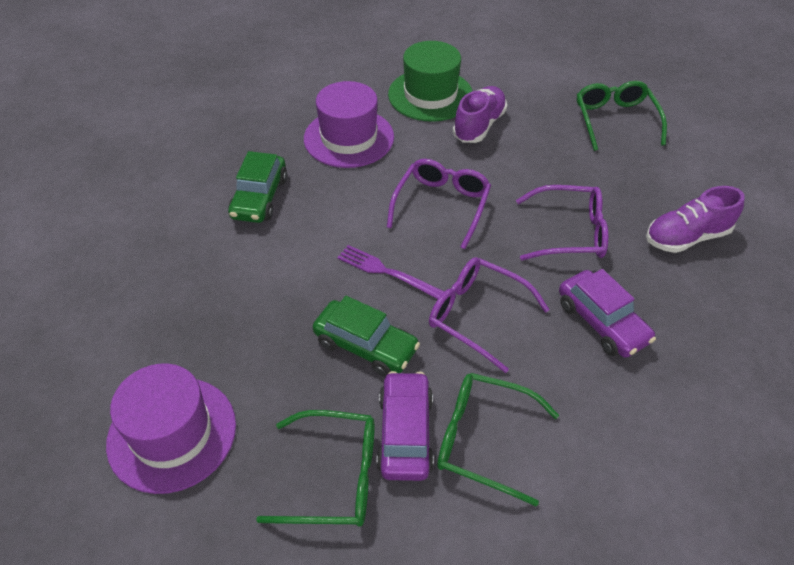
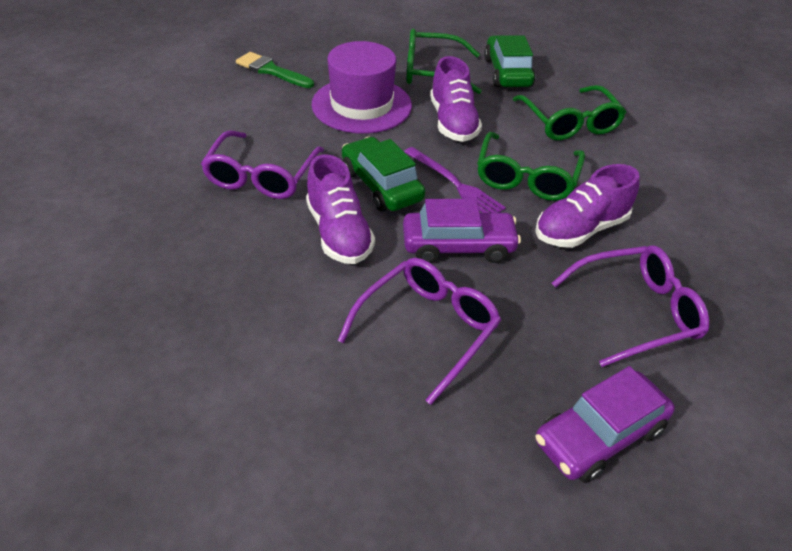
green brush: 0 -> 1
green hat: 1 -> 0
purple hat: 2 -> 1
purple shoe: 2 -> 3

